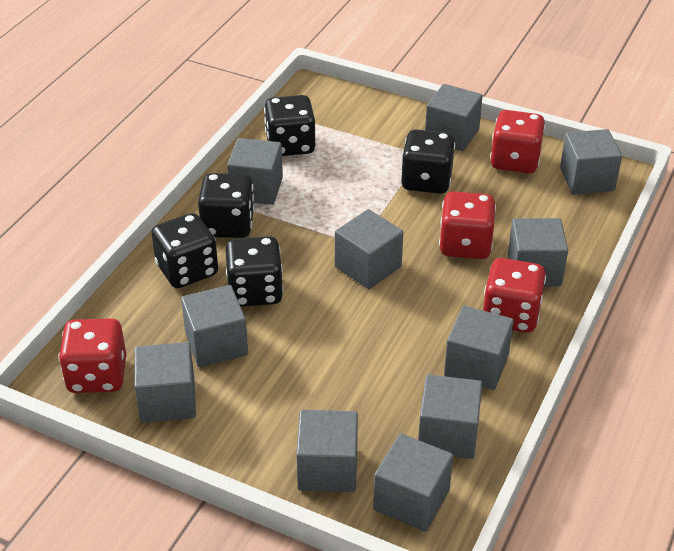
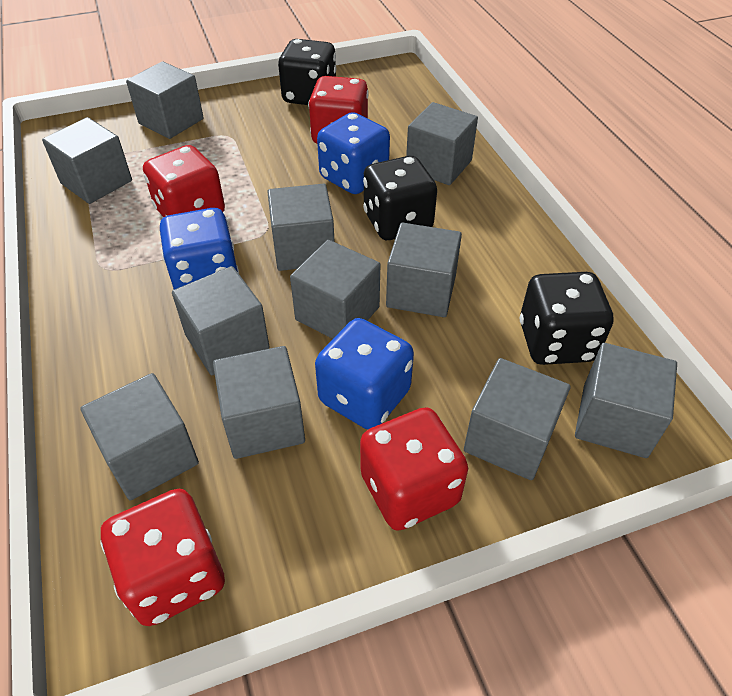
black dice: 5 -> 3
blue dice: 0 -> 3

